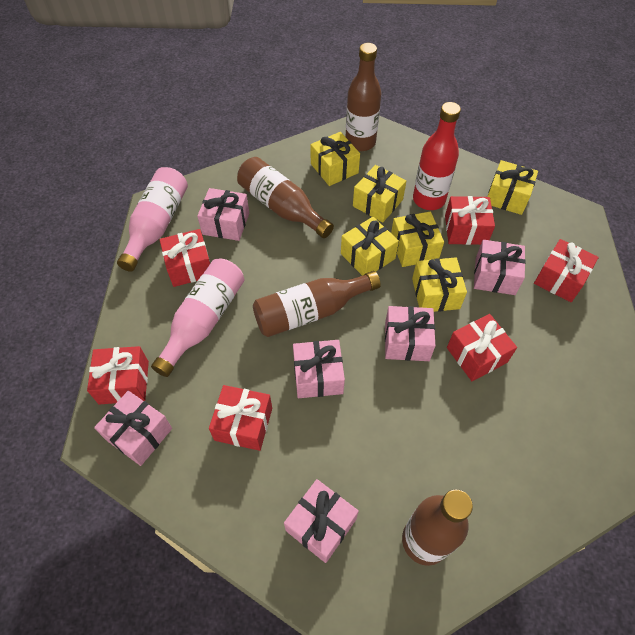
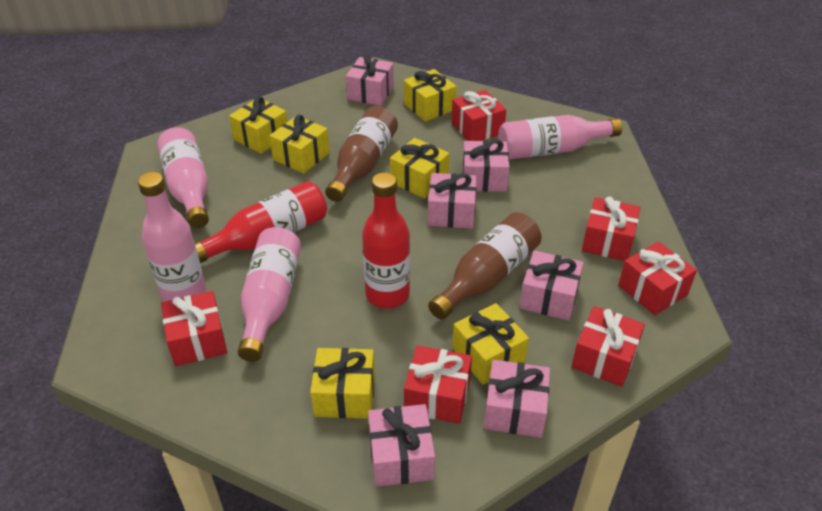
brown bottle: 4 -> 2
pink bottle: 2 -> 4
red bottle: 1 -> 2

